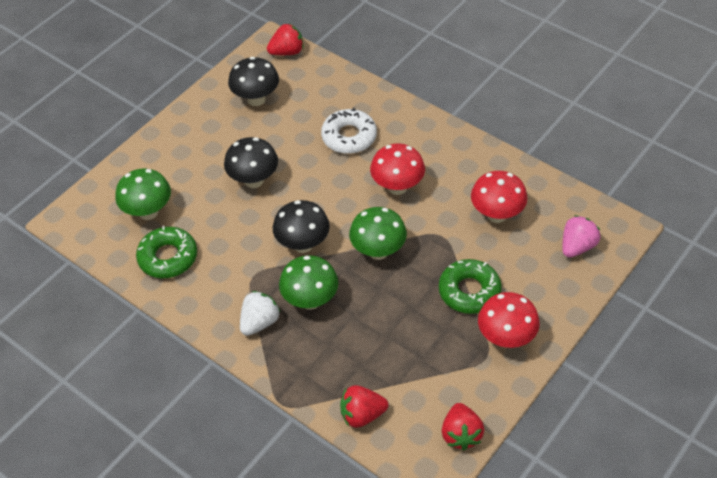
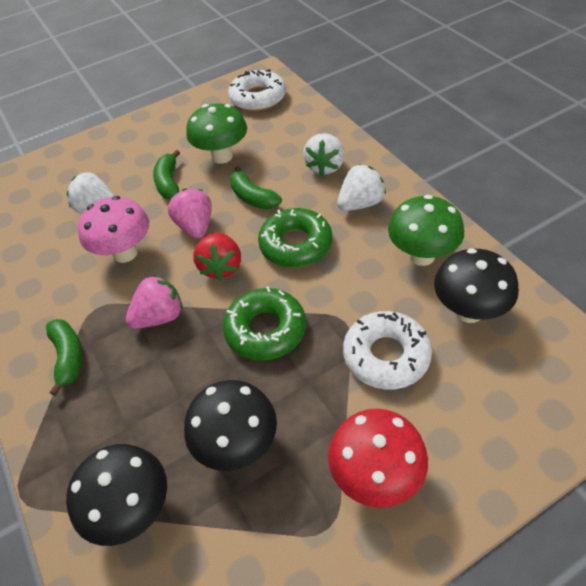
green banana: 0 -> 3
green mushroom: 3 -> 2
pink mushroom: 0 -> 1
pink strawberry: 1 -> 2
red mushroom: 3 -> 1
red strawberry: 3 -> 1
white donut: 1 -> 2
white strawberry: 1 -> 3

